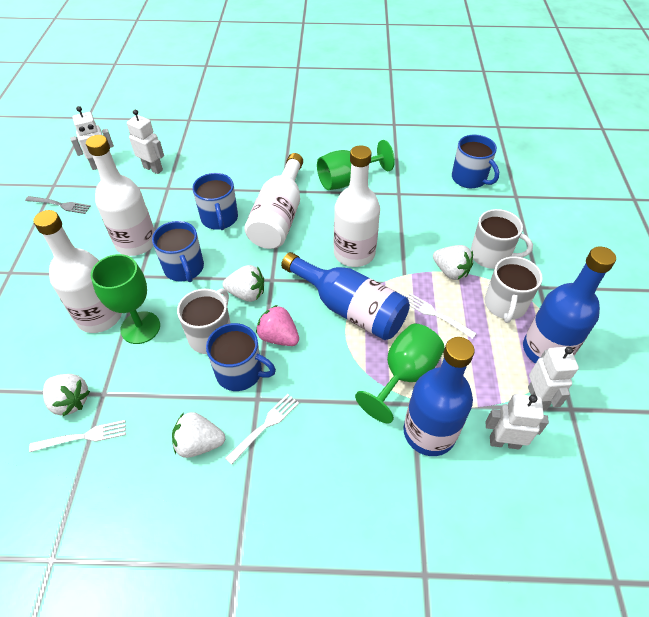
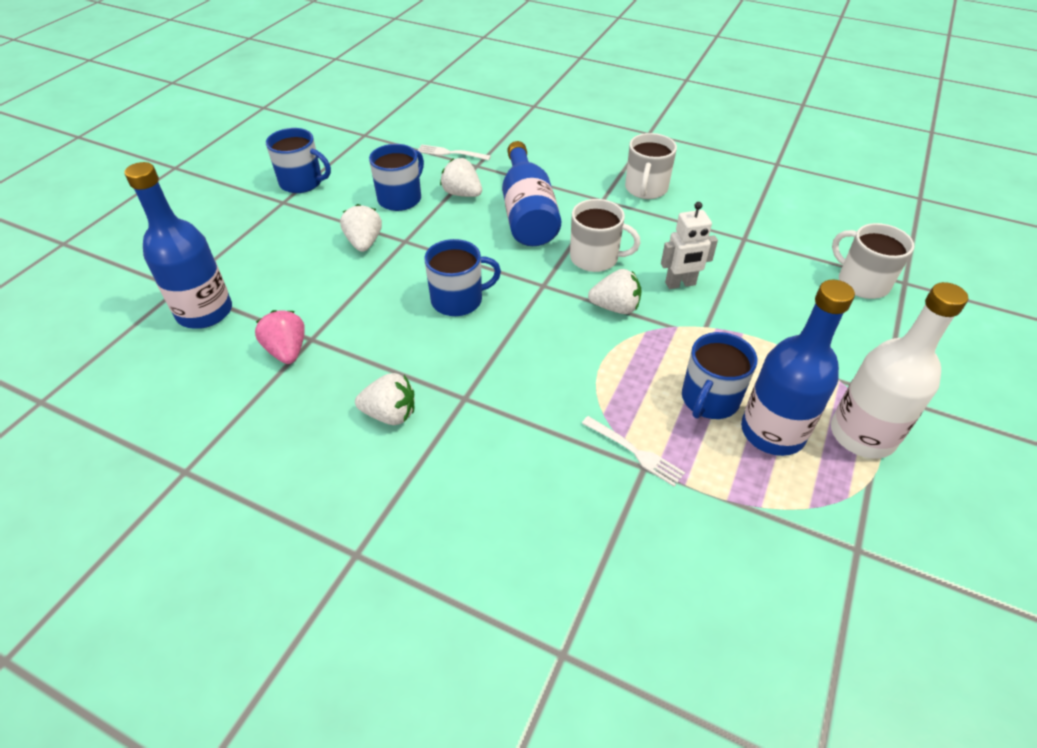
green goblet: 3 -> 0
grey fork: 1 -> 0
white bottle: 4 -> 1
white fork: 3 -> 2
white robot: 4 -> 1

